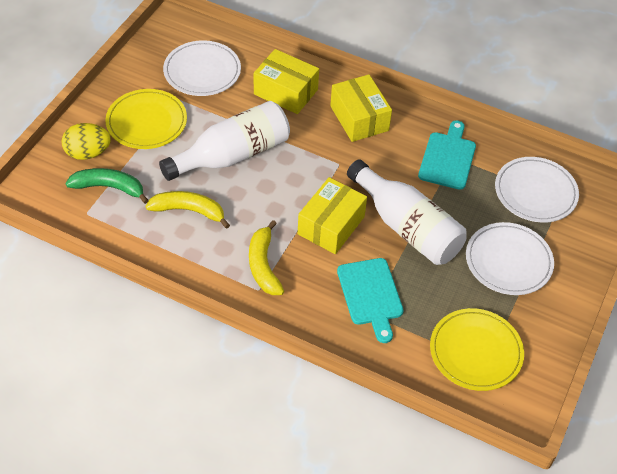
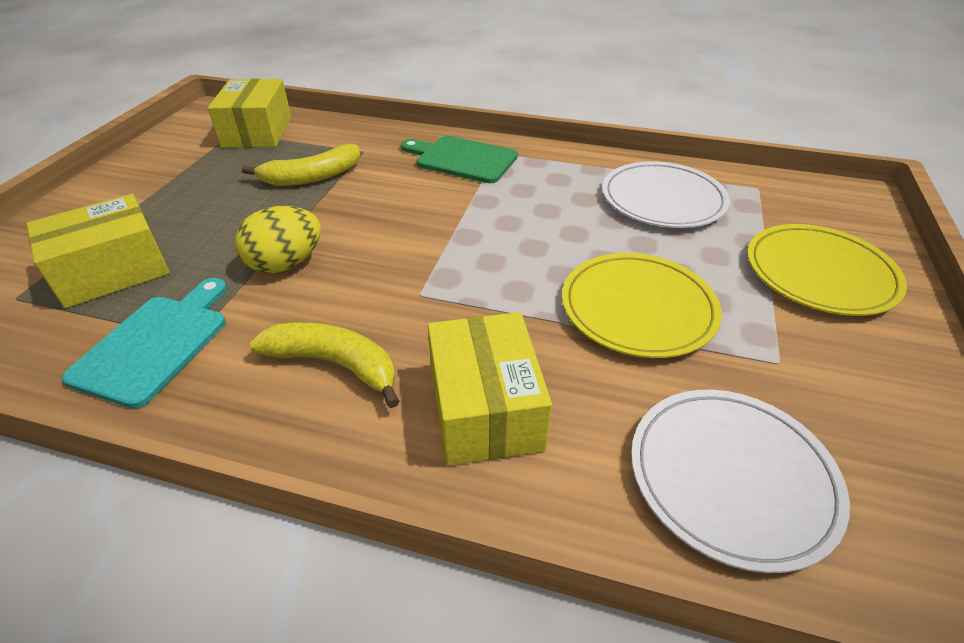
green banana: 1 -> 0
green cutting board: 0 -> 1
turquoise cutting board: 2 -> 1
white bottle: 2 -> 0
white plate: 3 -> 2

